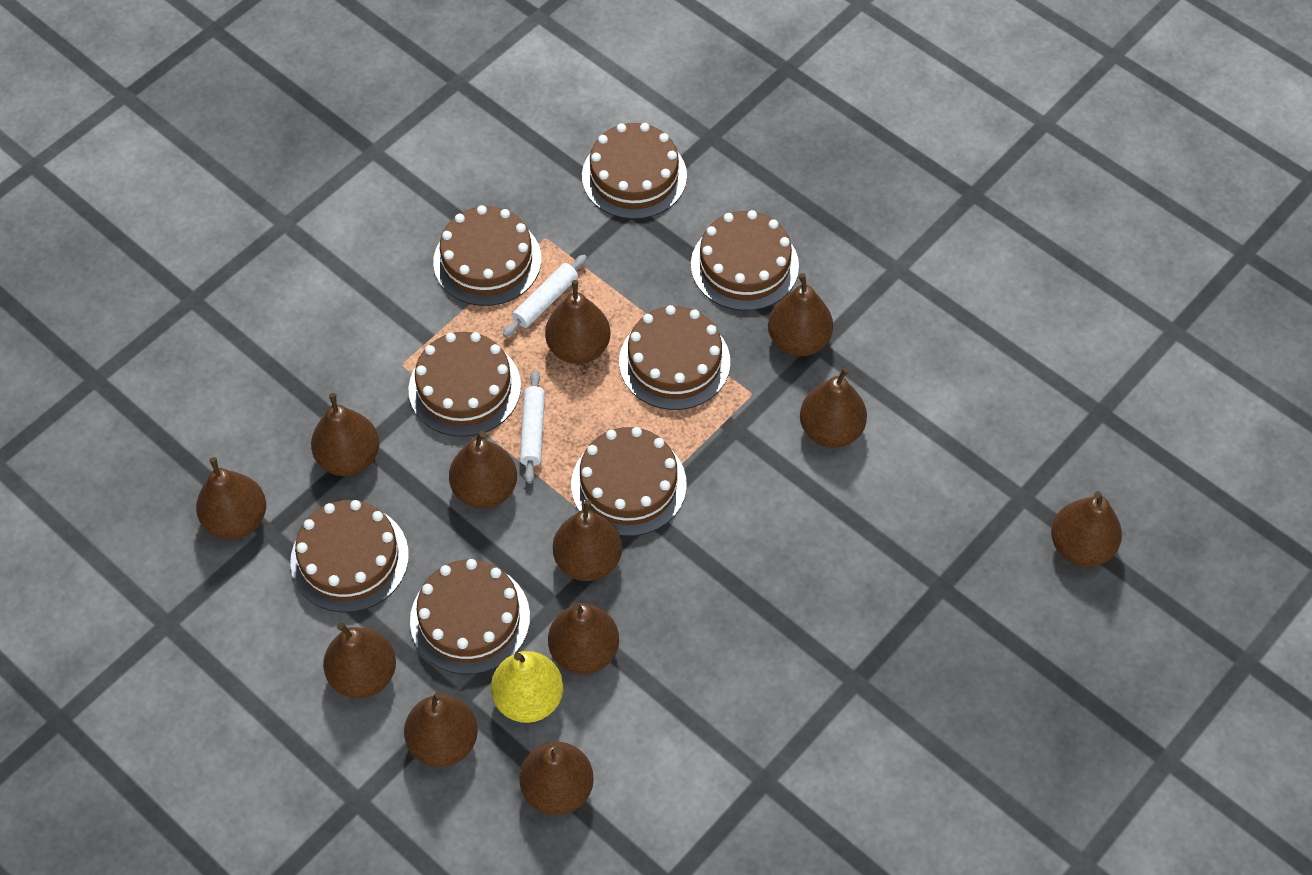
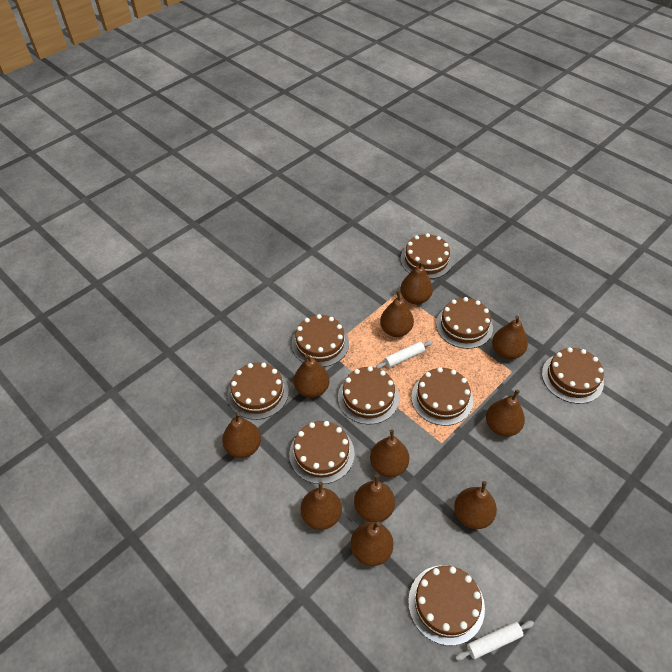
brown cake: 8 -> 9
brown pear: 12 -> 11
yellow pear: 1 -> 0

